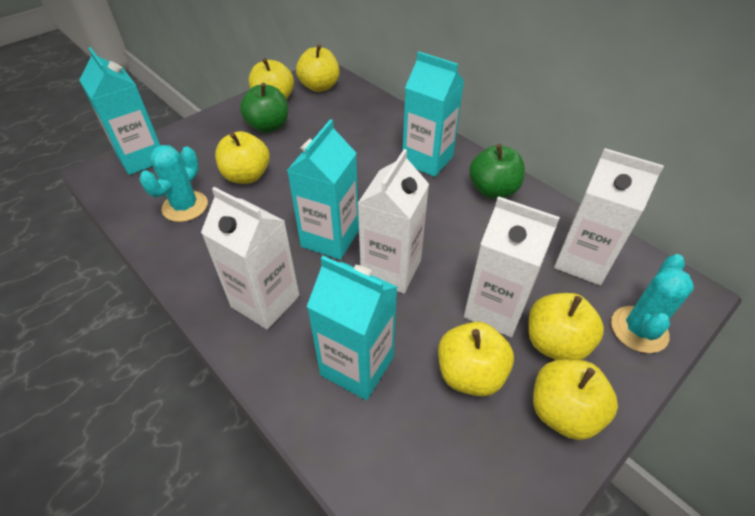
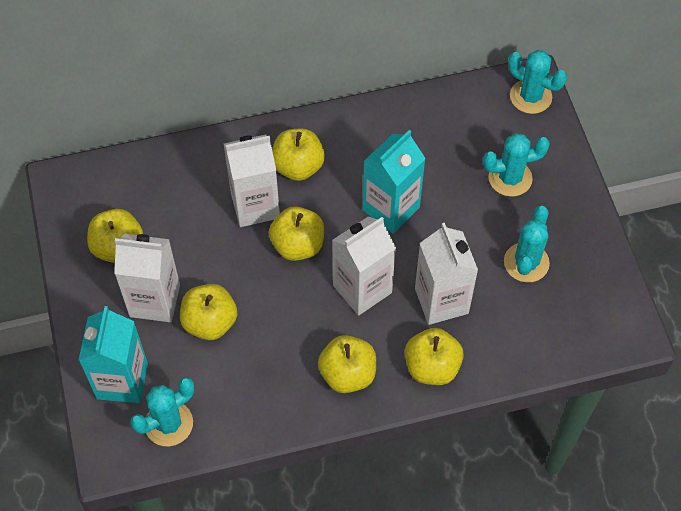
green apple: 2 -> 0
turquoise cactus: 2 -> 4
turquoise carton: 4 -> 2

